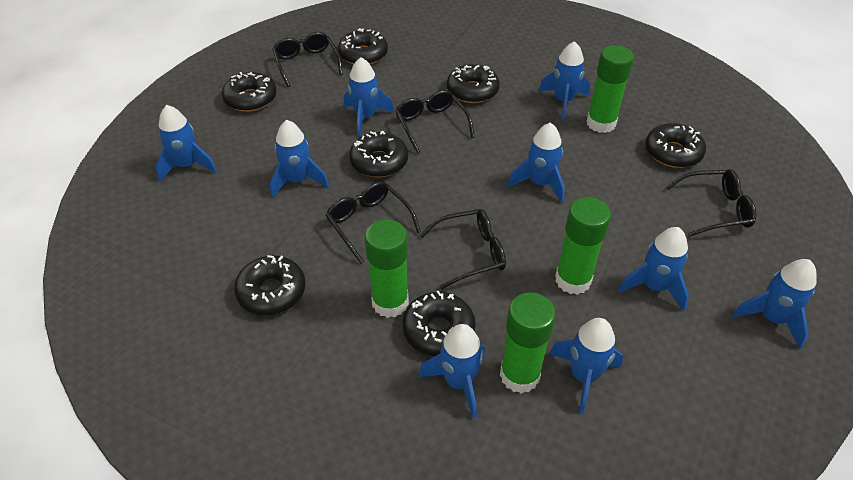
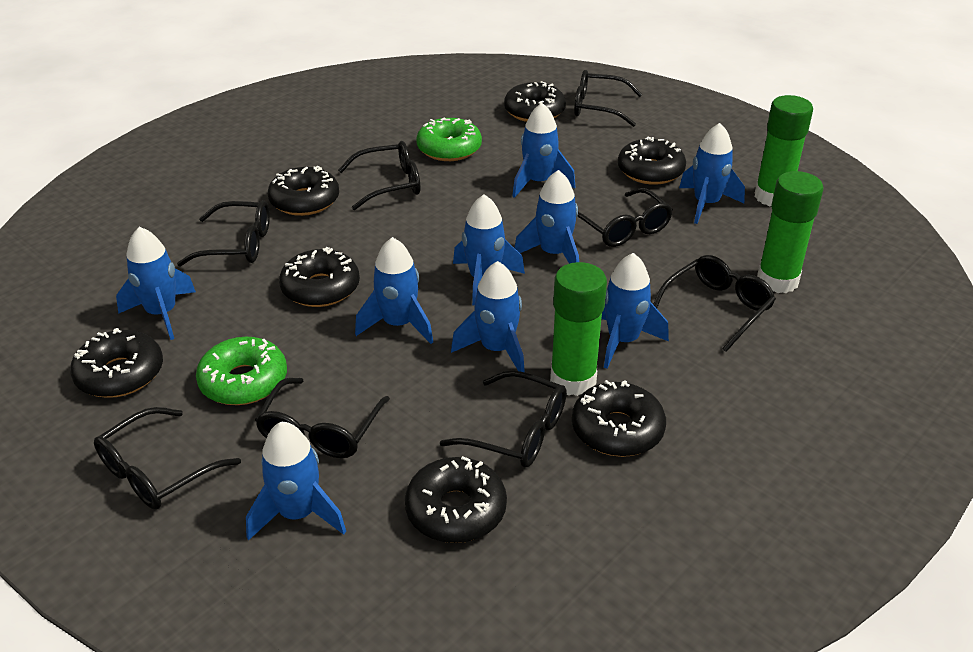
black glasses: 5 -> 8
green donut: 0 -> 2
green glue stick: 4 -> 3

